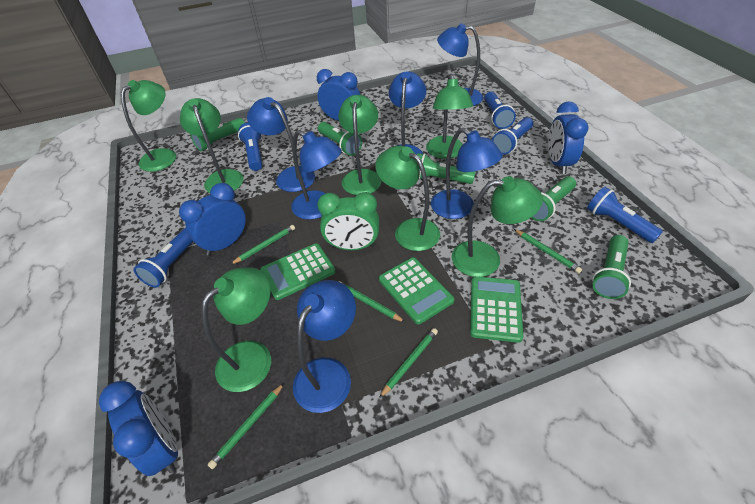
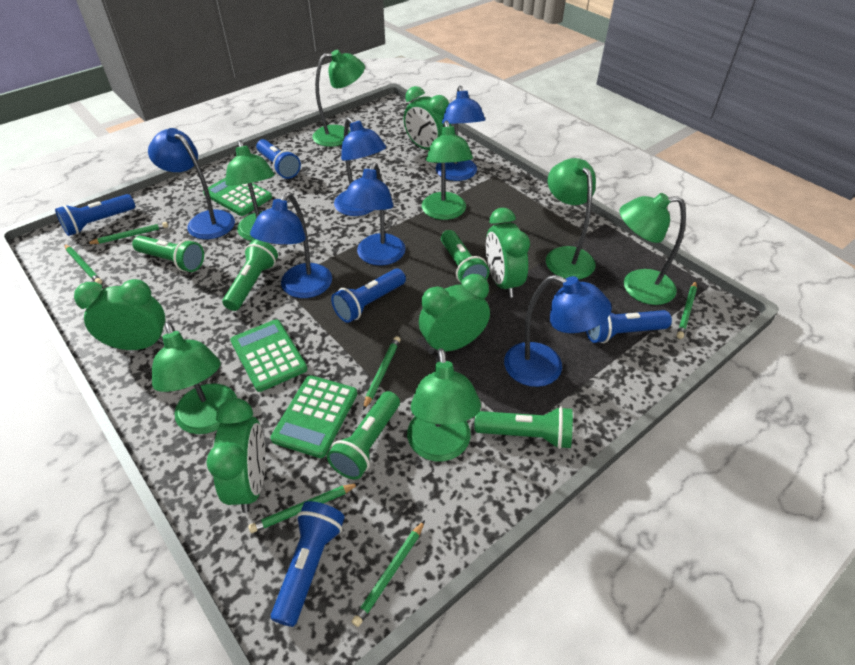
blue clock: 4 -> 0
green clock: 1 -> 5
green pencil: 5 -> 6

